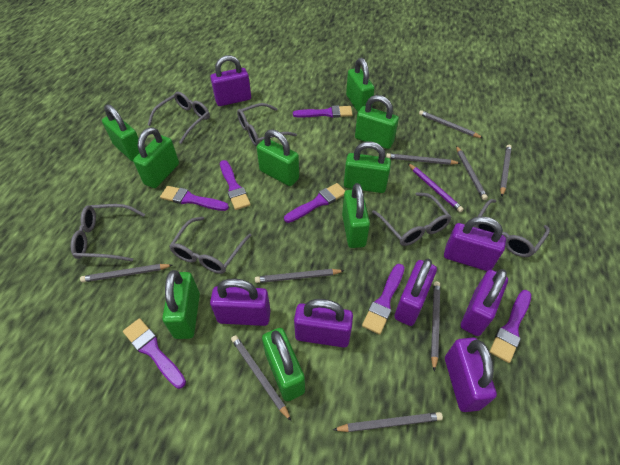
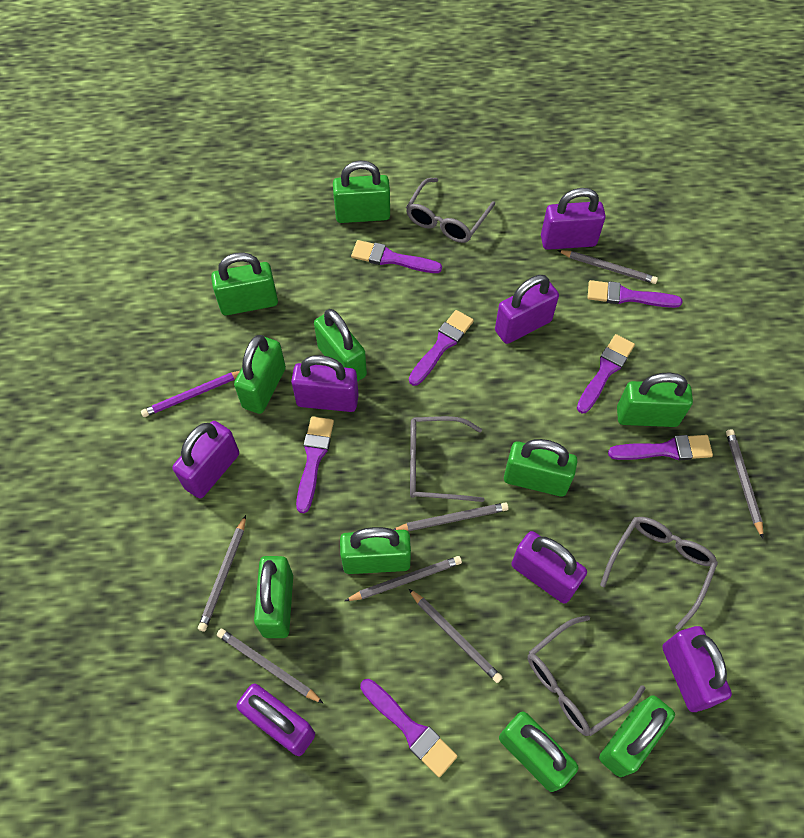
green padlock: 9 -> 10
grey glasses: 6 -> 4
grey pencil: 9 -> 7

